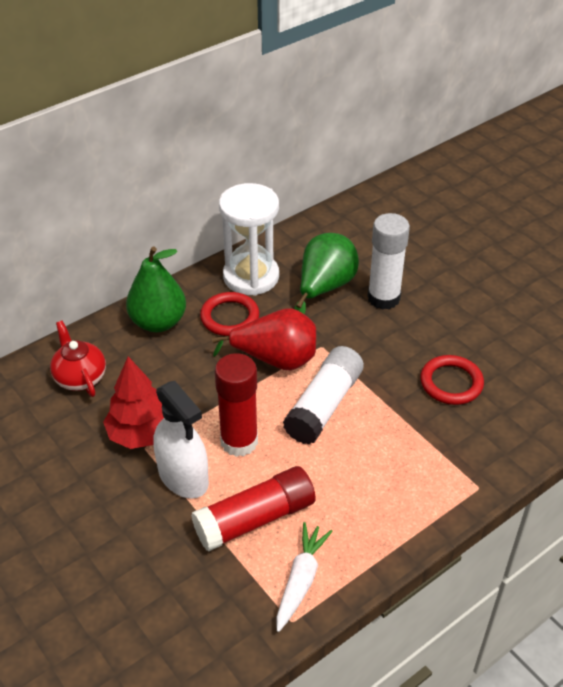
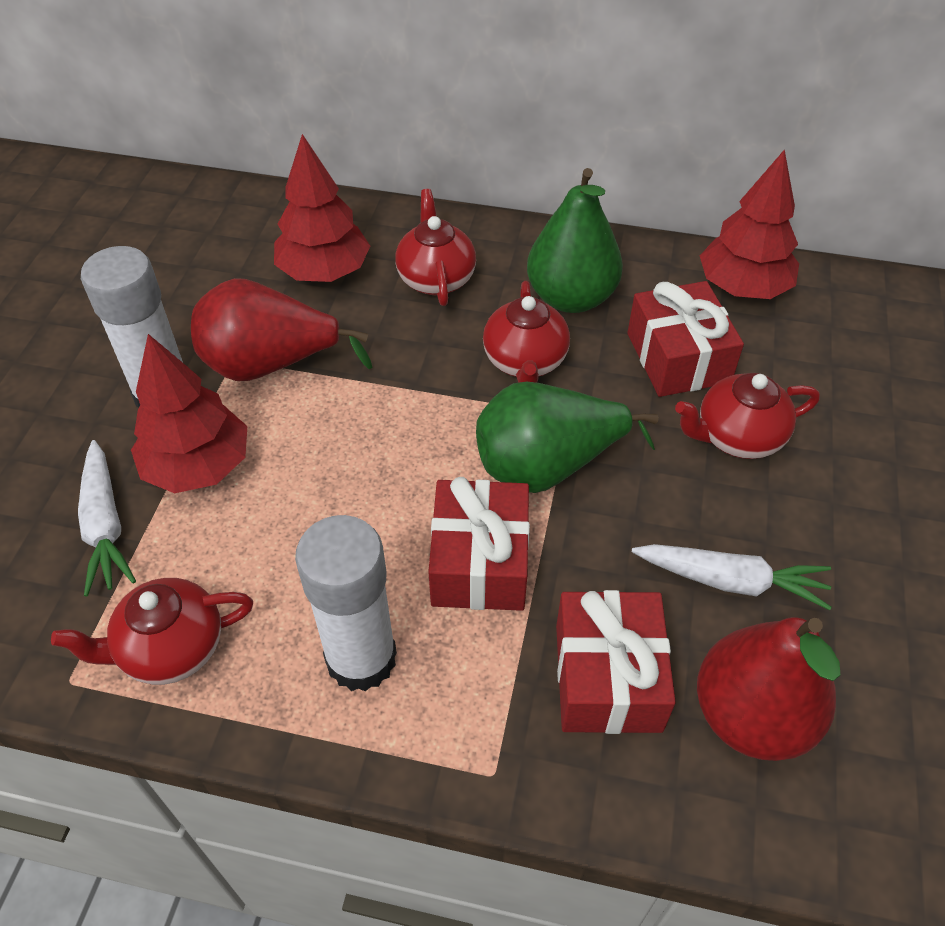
red gift: 0 -> 3
red glue stick: 2 -> 0
red pear: 1 -> 2
red ring: 2 -> 0
red teapot: 1 -> 4
red tree: 1 -> 3
white carrot: 1 -> 2
white hourglass: 1 -> 0
white spray bottle: 1 -> 0

